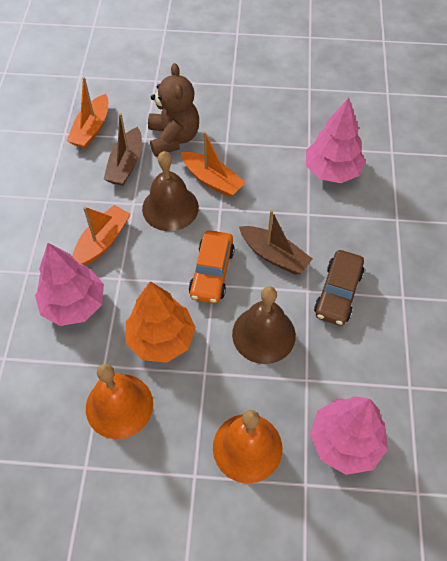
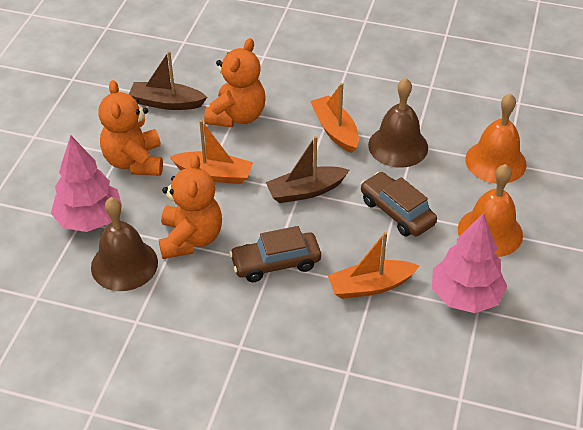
brown car: 1 -> 2
brown teddy bear: 1 -> 0
orange car: 1 -> 0
orange teddy bear: 0 -> 3
orange tree: 1 -> 0
pink tree: 3 -> 2

